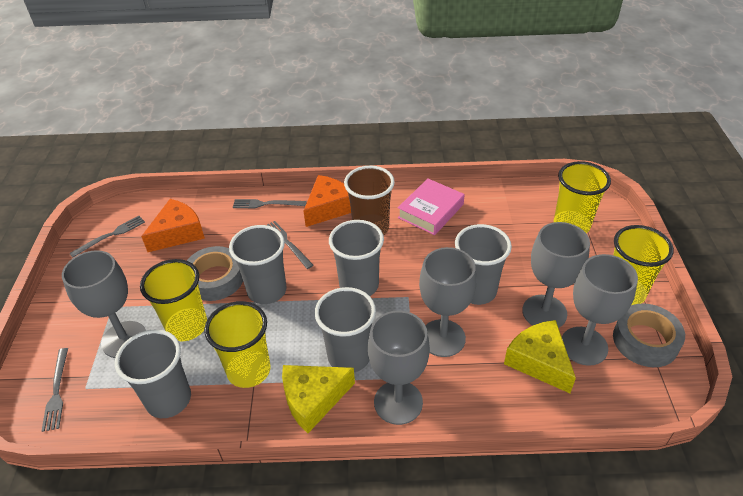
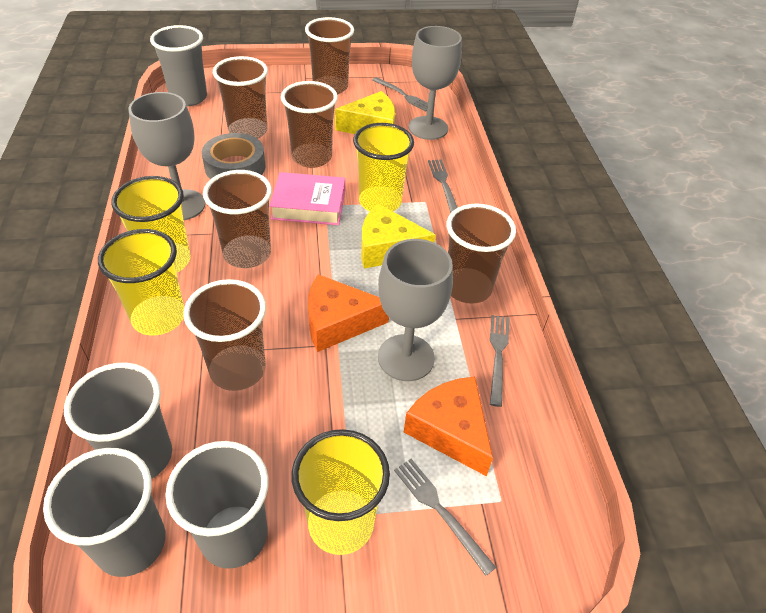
brown cup: 1 -> 6
grey cup: 5 -> 4
grey goblet: 5 -> 3
grey tape: 2 -> 1

